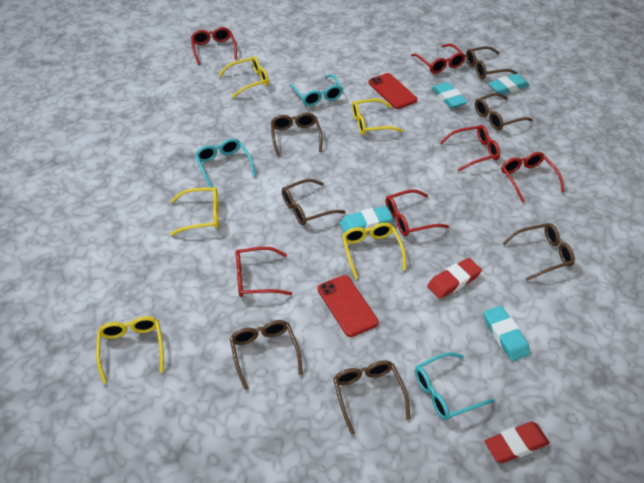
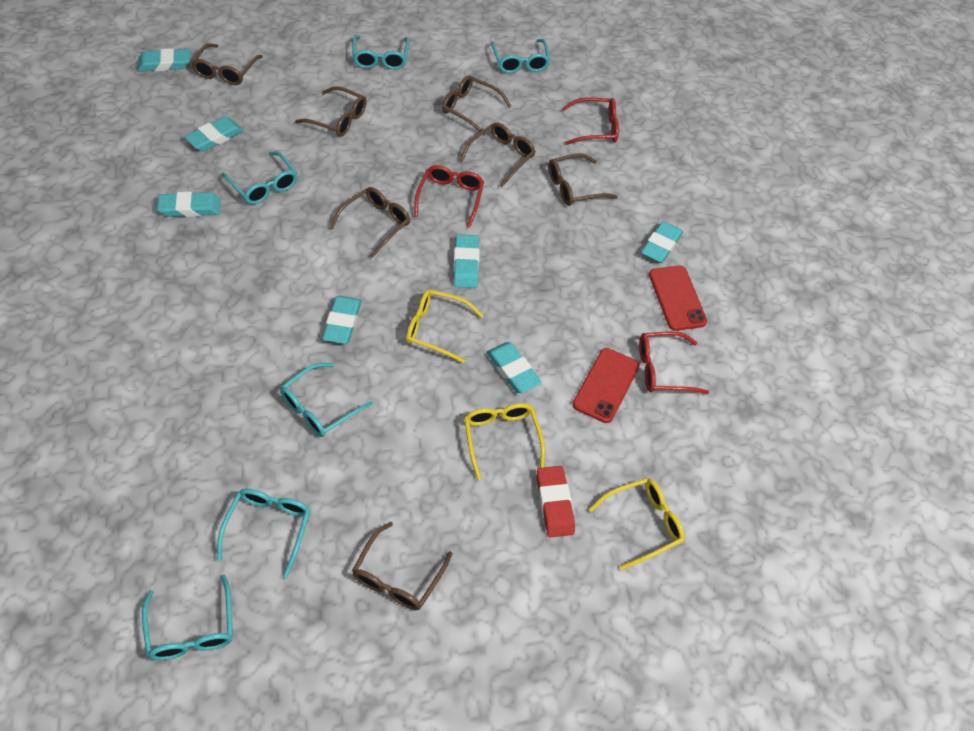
red eraser: 2 -> 1
red glasses: 6 -> 3
turquoise eraser: 4 -> 7
turquoise glasses: 3 -> 6
yellow glasses: 5 -> 3

